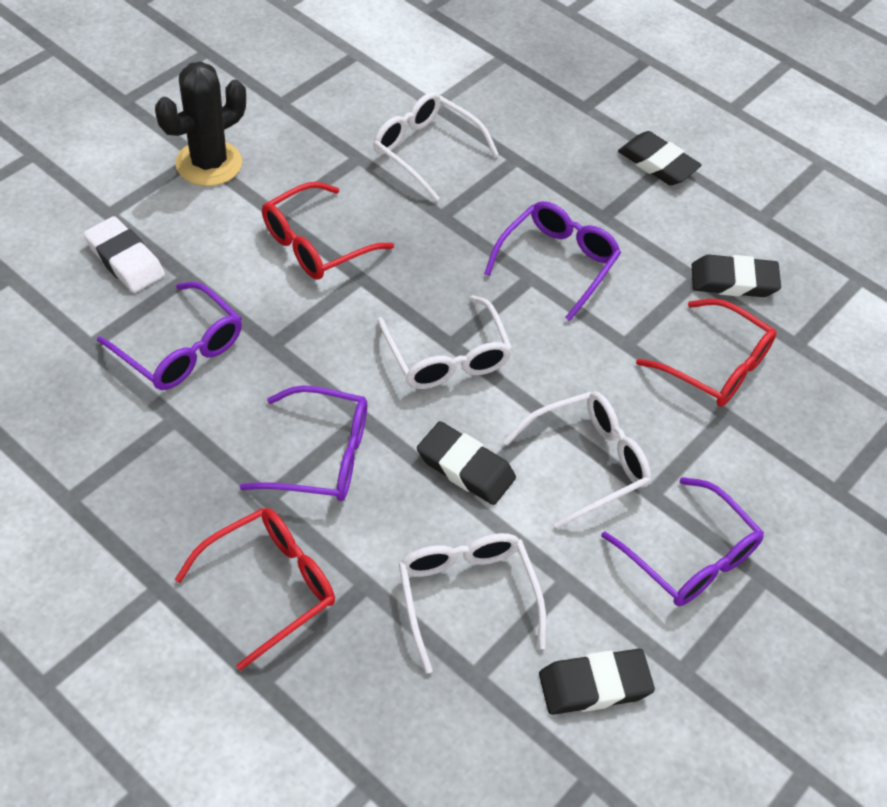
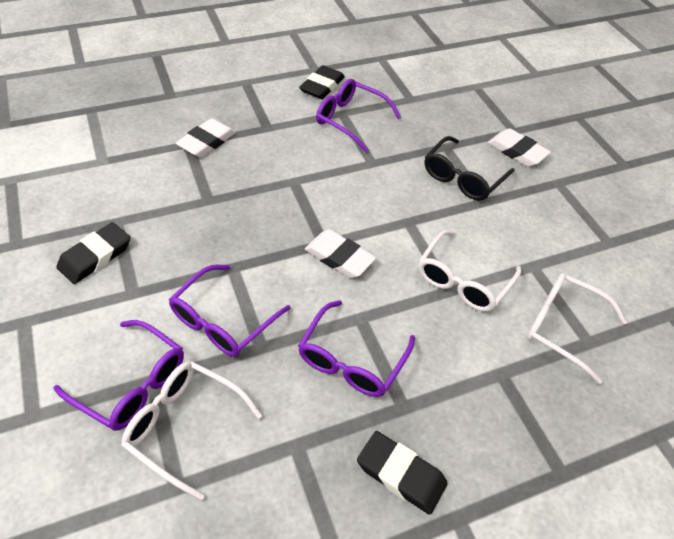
black cactus: 1 -> 0
black eraser: 4 -> 3
black glasses: 0 -> 1
red glasses: 3 -> 0
white eraser: 1 -> 3
white glasses: 4 -> 3

